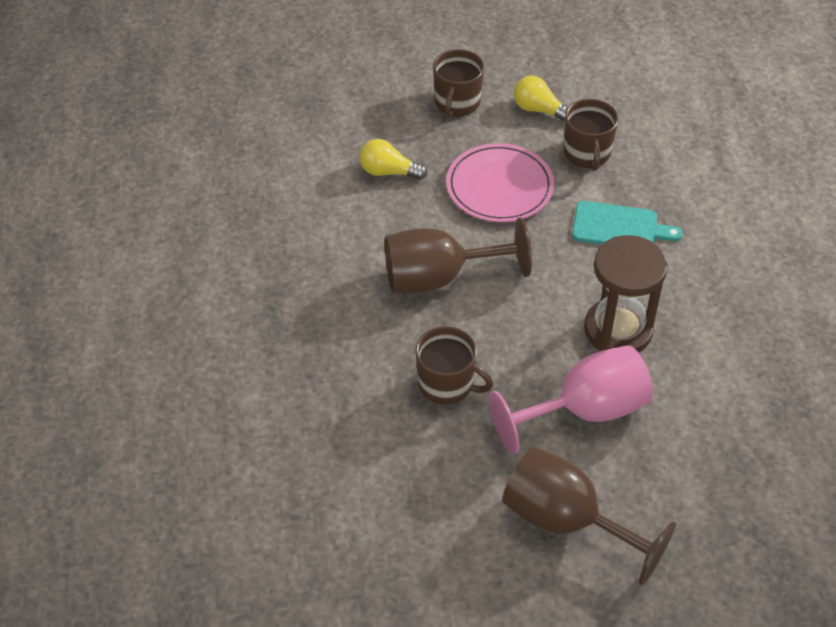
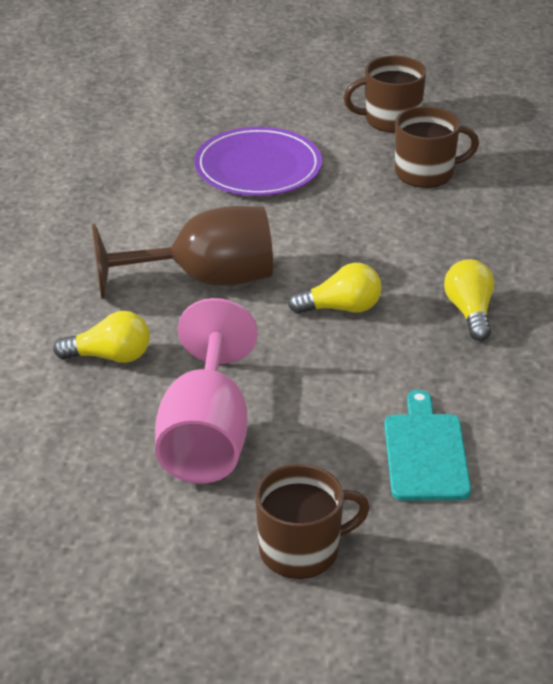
brown goblet: 2 -> 1
brown hourglass: 1 -> 0
pink plate: 1 -> 0
purple plate: 0 -> 1
yellow light bulb: 2 -> 3

